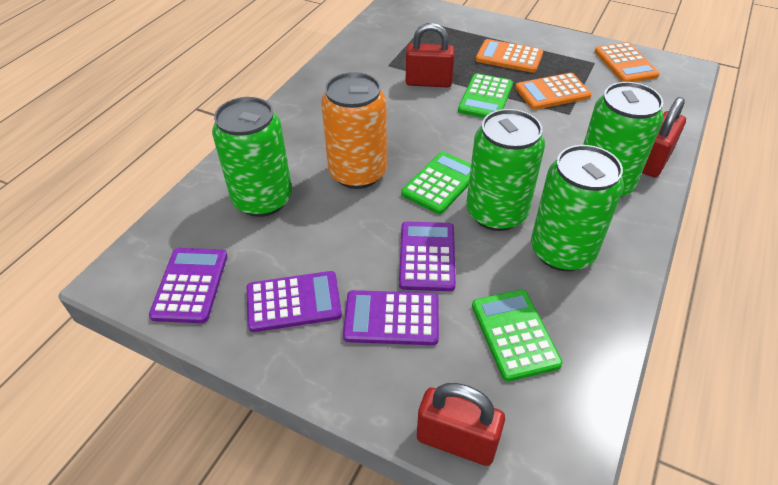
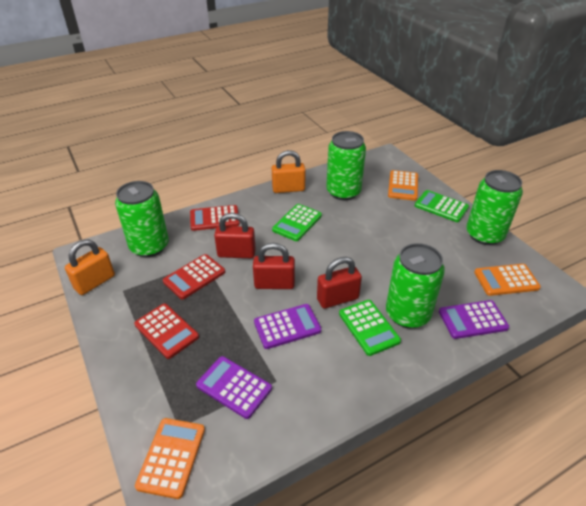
orange can: 1 -> 0
orange padlock: 0 -> 2
purple calculator: 4 -> 3
red calculator: 0 -> 3

